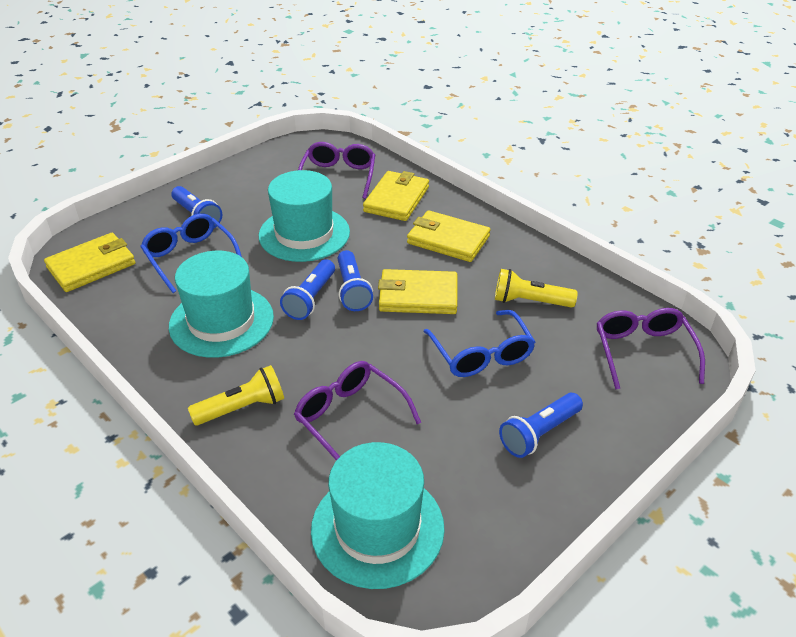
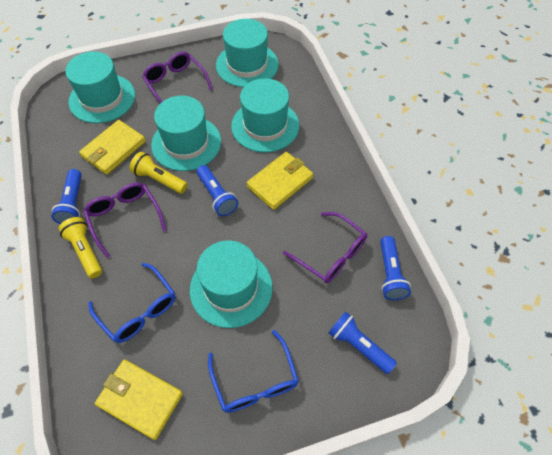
turquoise hat: 3 -> 5
yellow wallet: 4 -> 3

